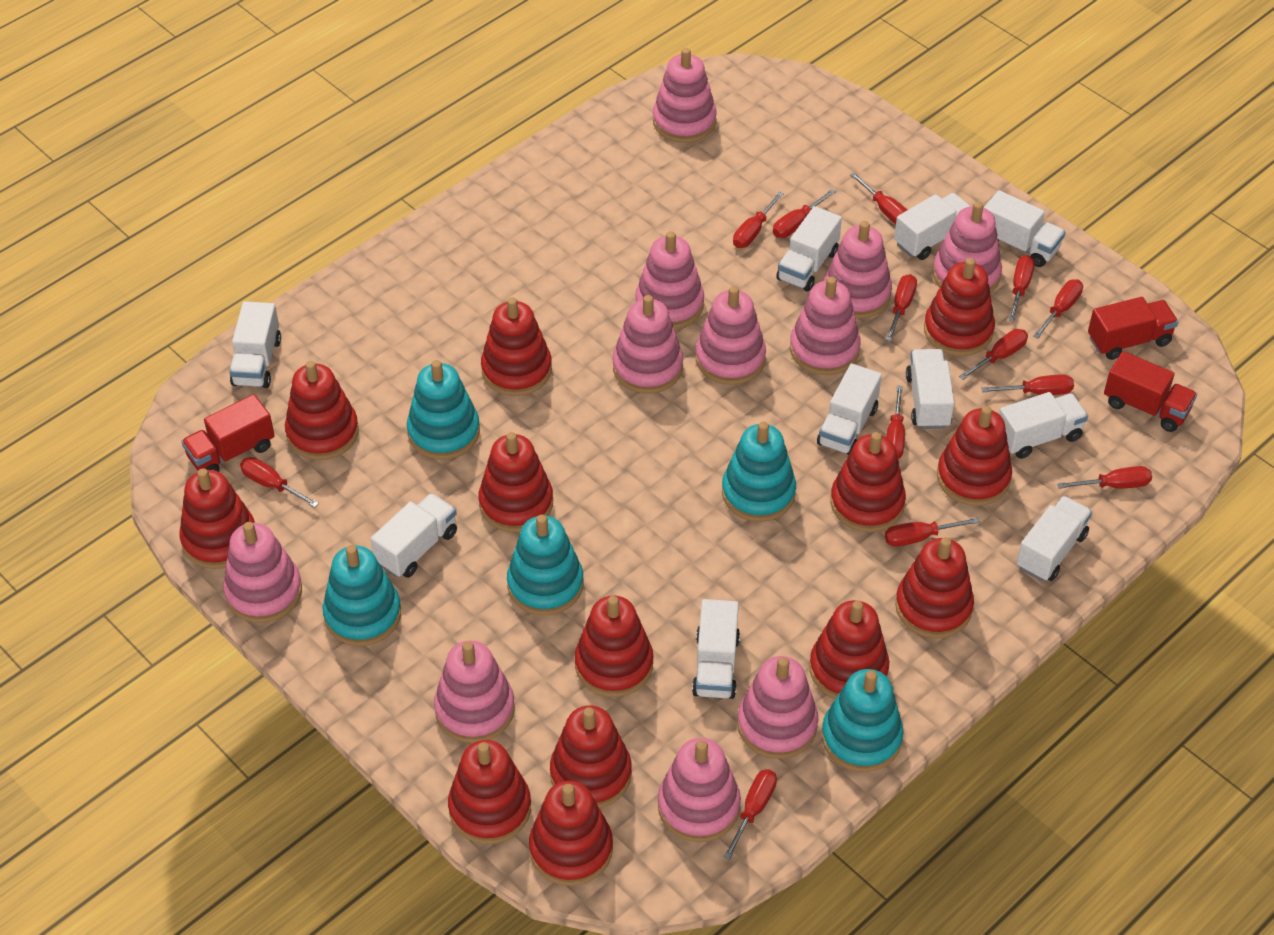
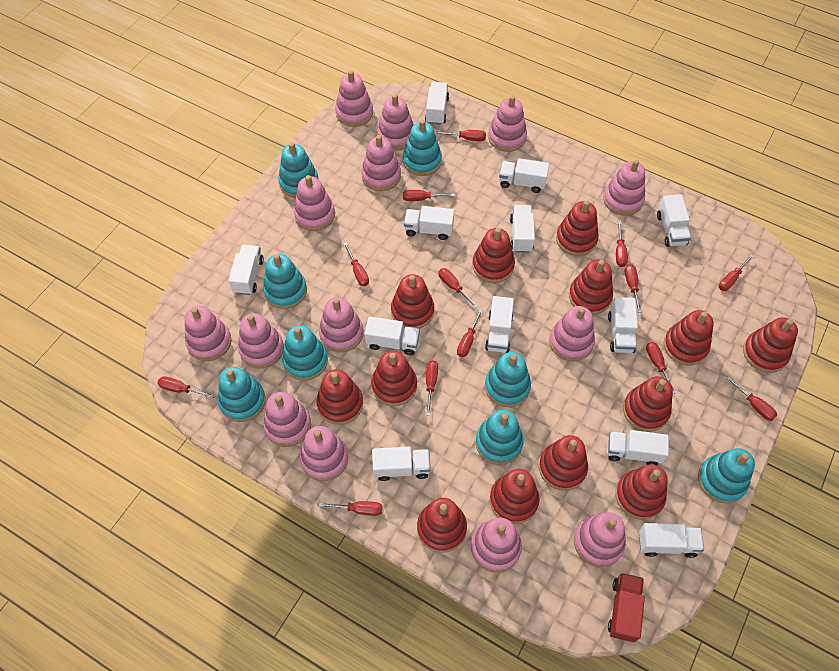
pink stacking toy: 11 -> 14
red truck: 3 -> 1
turquoise stacking toy: 5 -> 8
white truck: 10 -> 12

